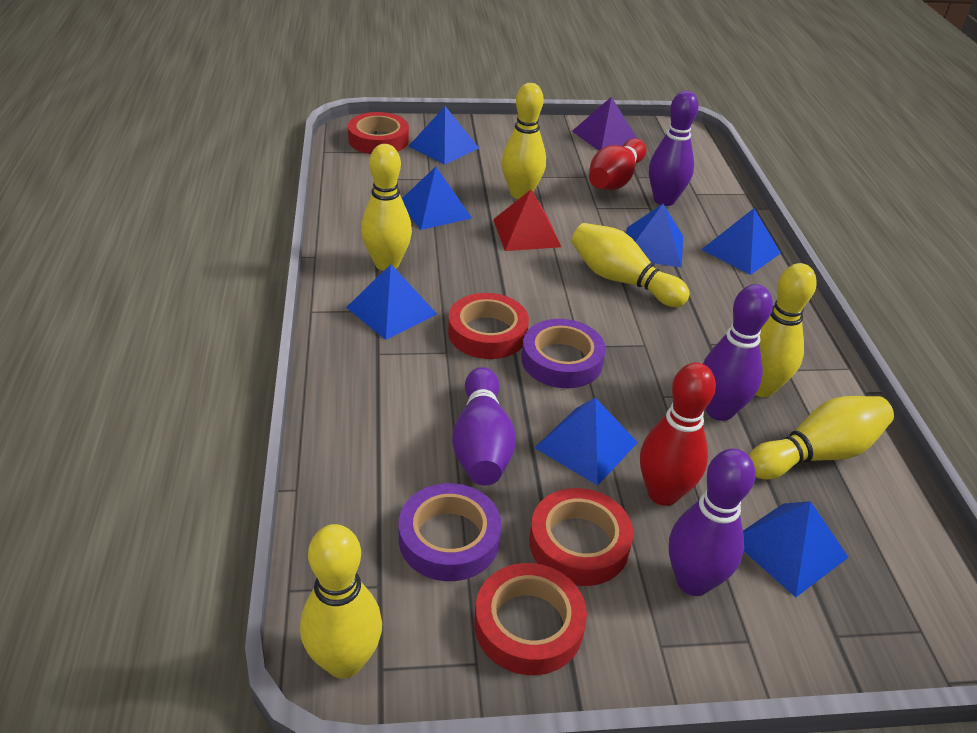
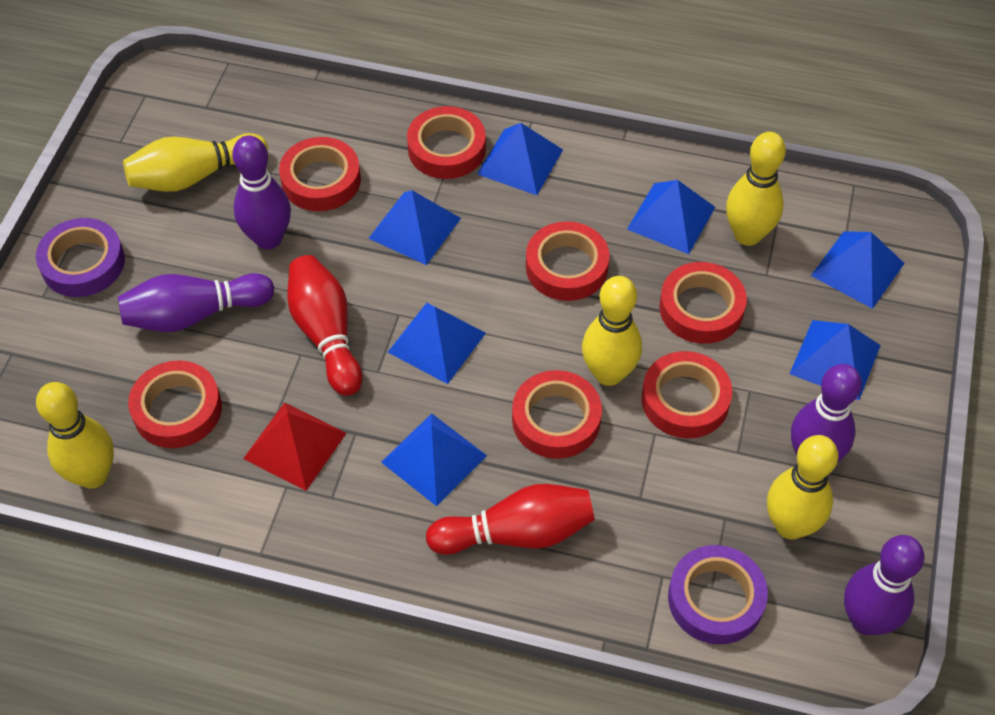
purple pyramid: 1 -> 0
red tape: 4 -> 7
yellow bowling pin: 6 -> 5

